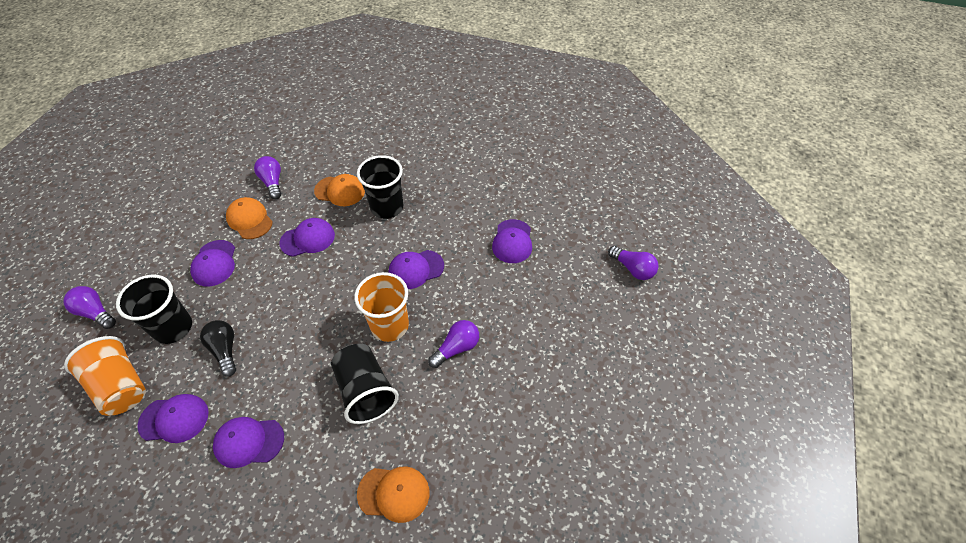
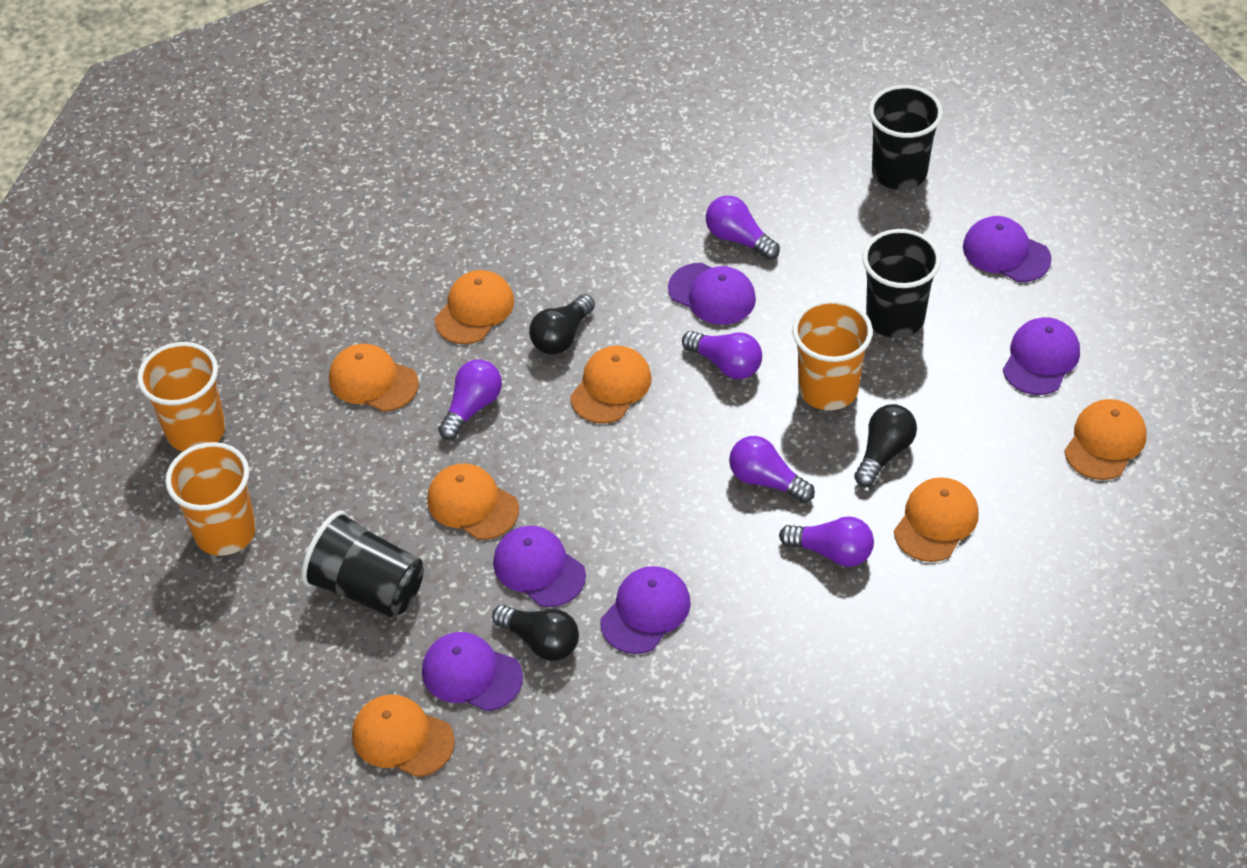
black light bulb: 1 -> 3
orange cap: 3 -> 7
orange cup: 2 -> 3
purple light bulb: 4 -> 5

